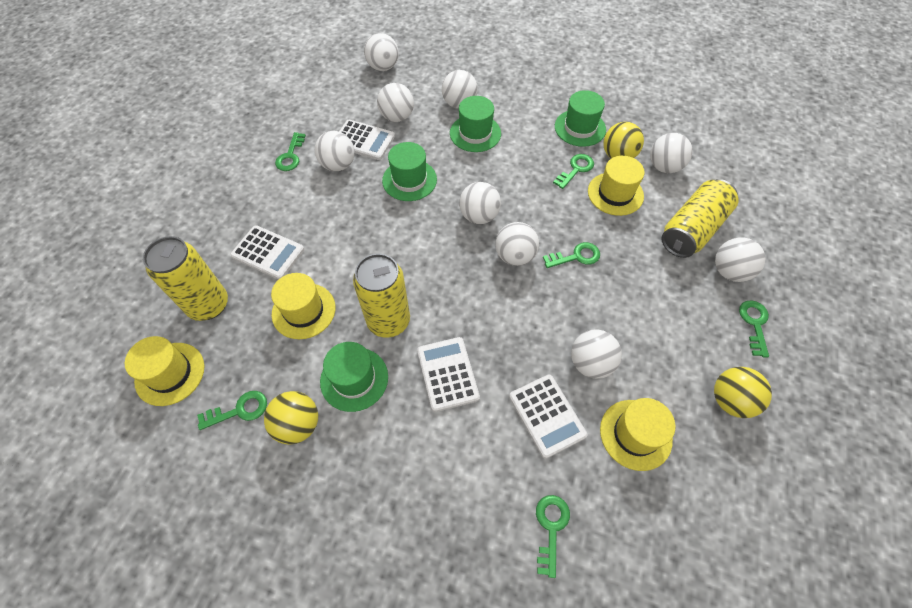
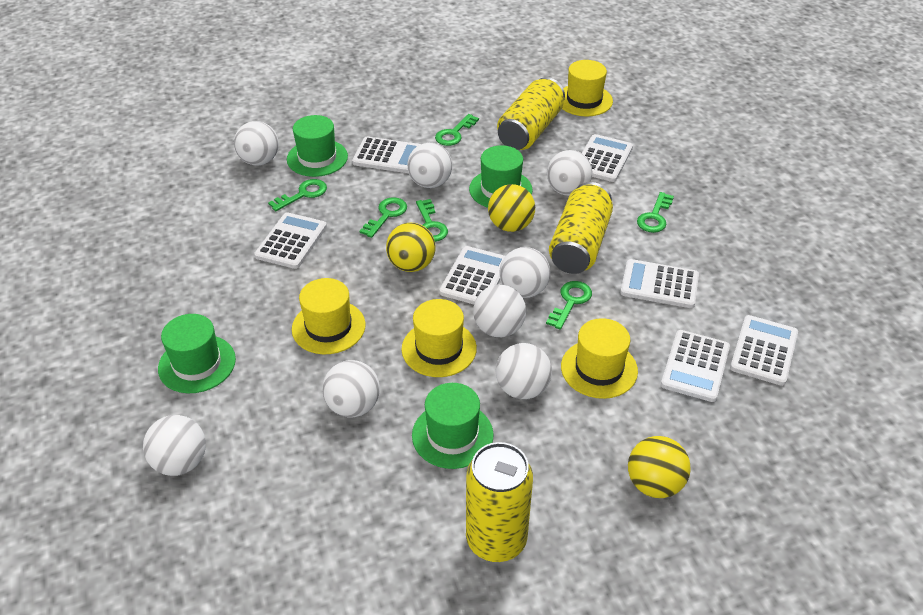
white ball: 9 -> 8
white calculator: 4 -> 7

